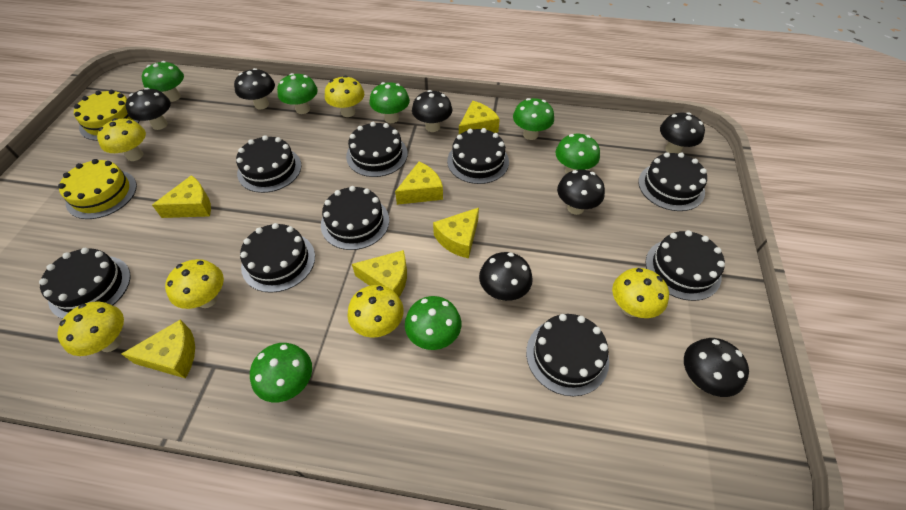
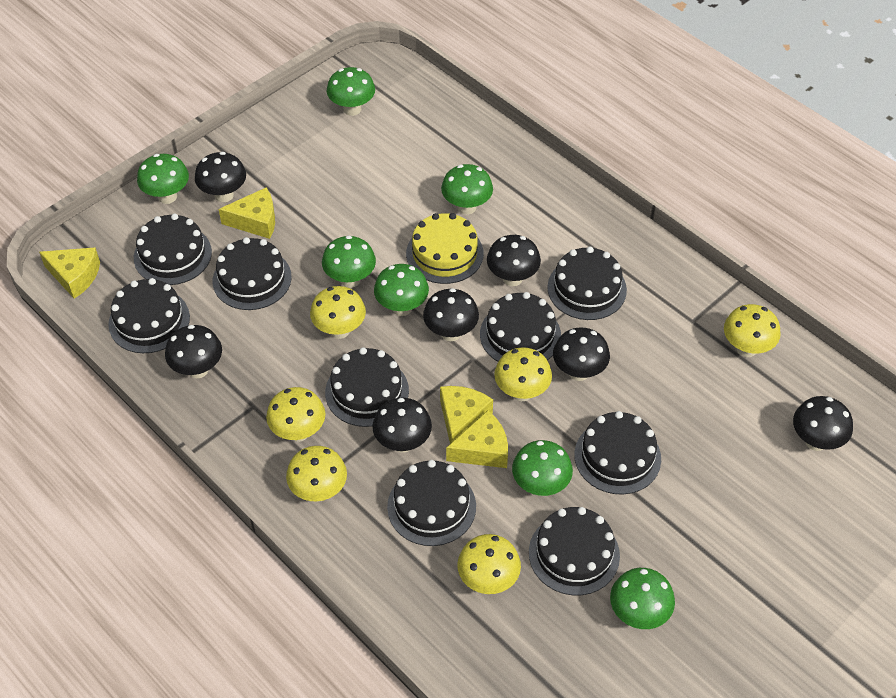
yellow cake: 2 -> 1
yellow cheese: 6 -> 4

